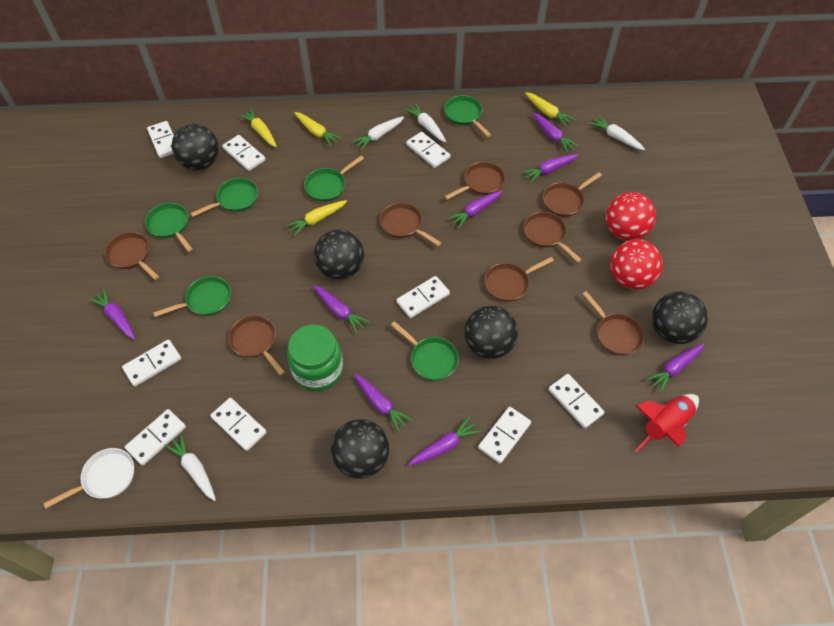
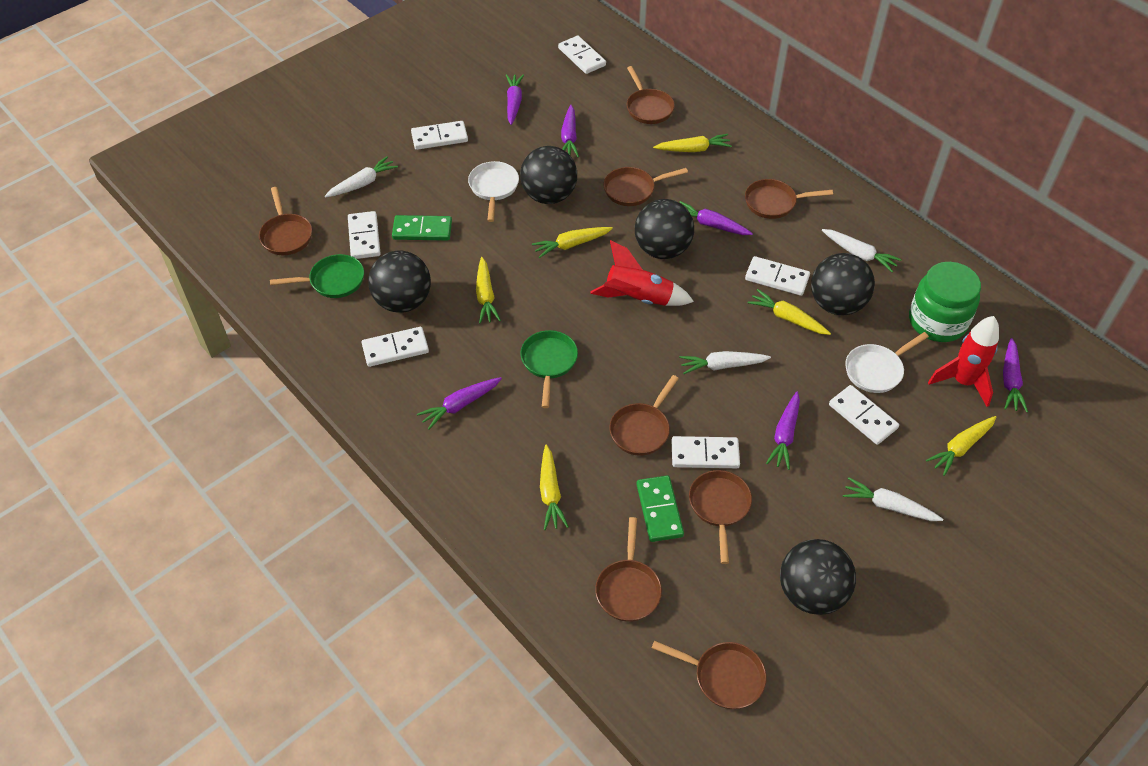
green domino: 0 -> 2
green pan: 6 -> 2
purple carrot: 8 -> 6
red ball: 2 -> 0
red rocket: 1 -> 2
white domino: 9 -> 7
white pan: 1 -> 2
yellow carrot: 4 -> 6

